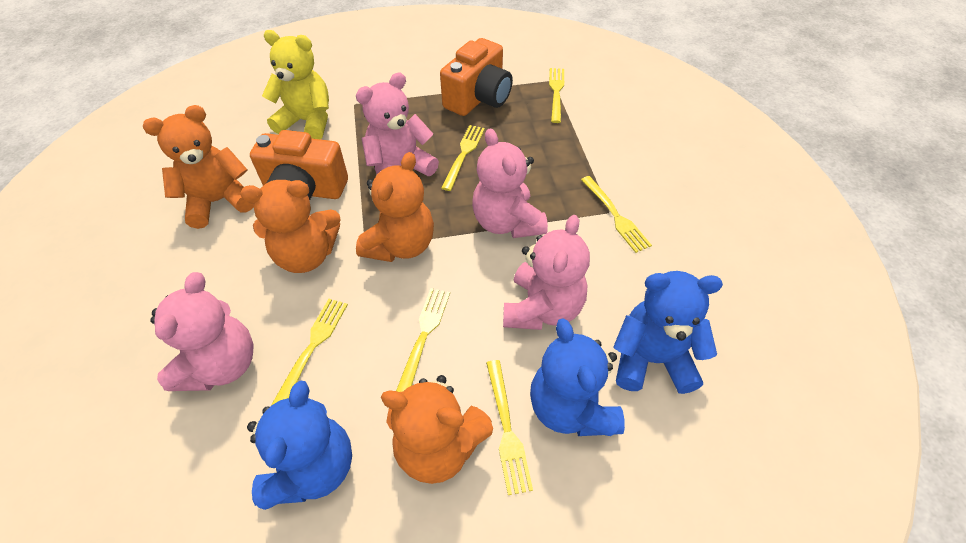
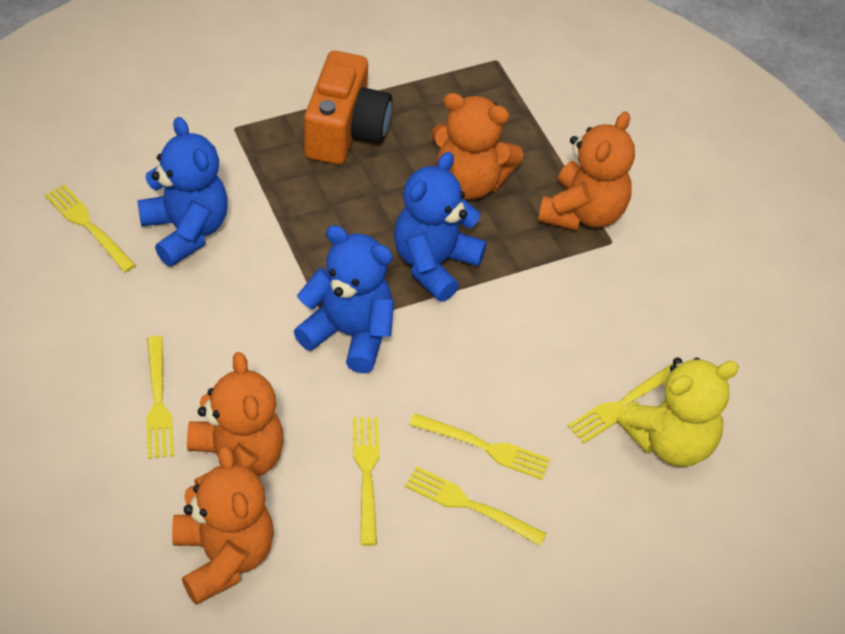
orange camera: 2 -> 1
pink teddy bear: 4 -> 0

